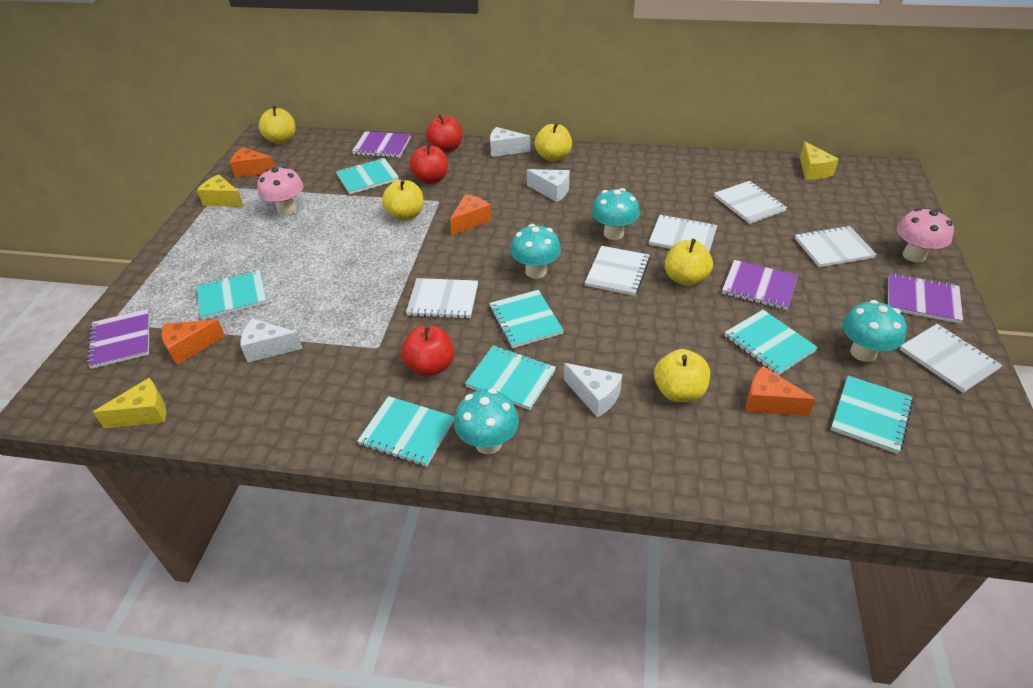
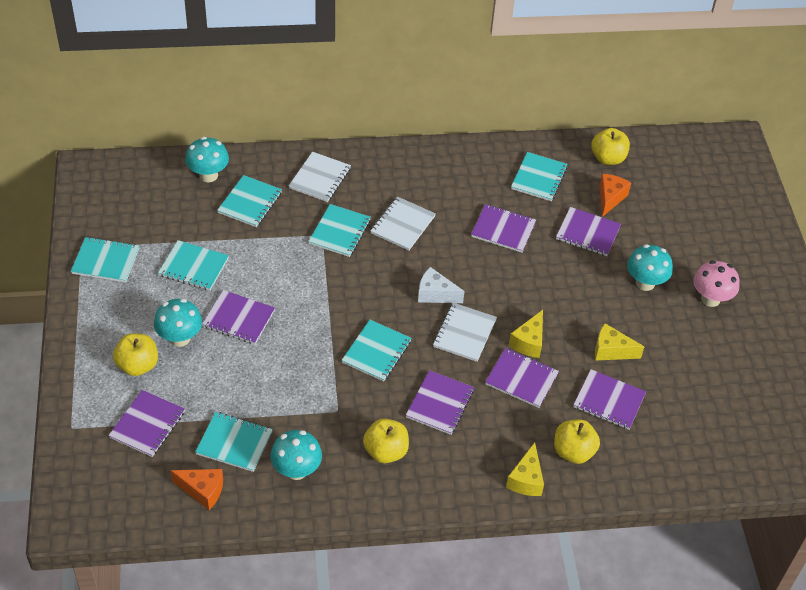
orange cheese: 4 -> 2
pink mushroom: 2 -> 1
purple notebook: 4 -> 7
red apple: 3 -> 0
white cheese: 4 -> 1
white notebook: 6 -> 3
yellow apple: 5 -> 4

